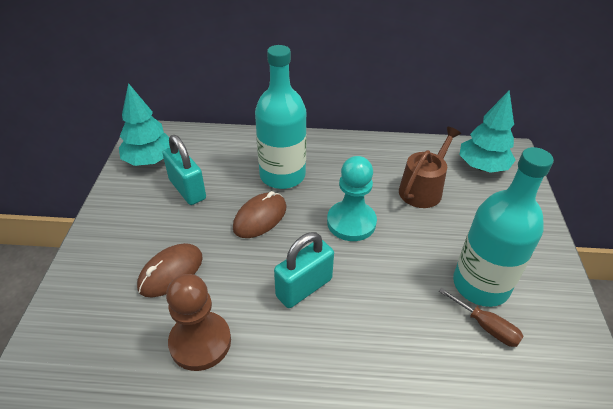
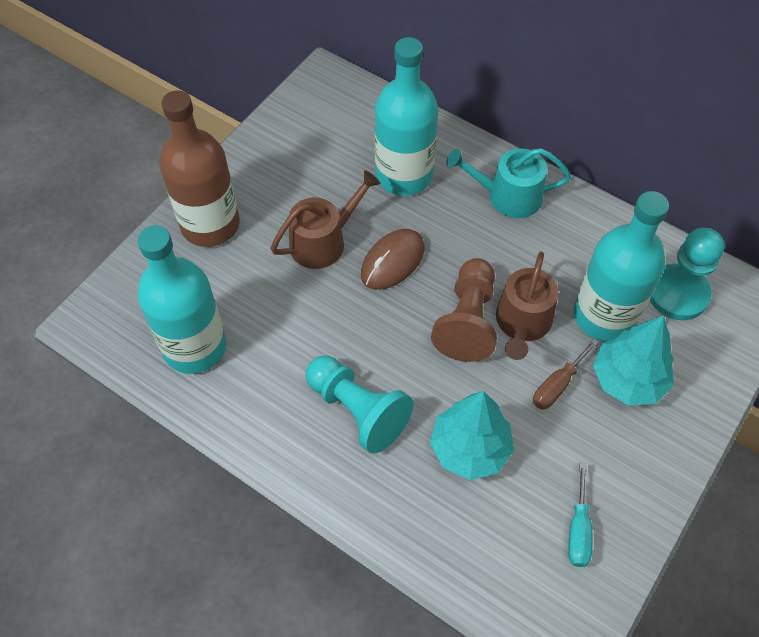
brown bottle: 0 -> 1
brown mouse: 2 -> 1
brown watering can: 1 -> 2
turquoise bottle: 2 -> 3
turquoise padlock: 2 -> 0
turquoise pawn: 1 -> 2
turquoise screwdriver: 0 -> 1
turquoise watering can: 0 -> 1

